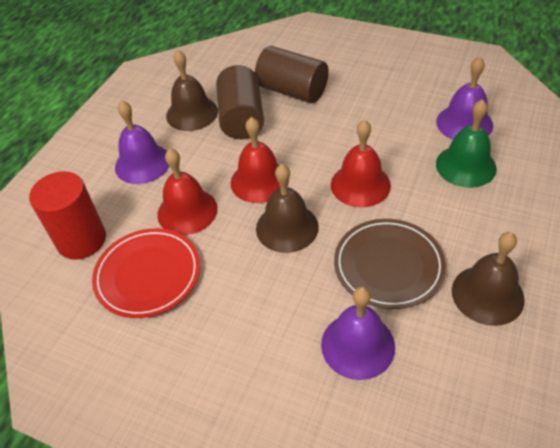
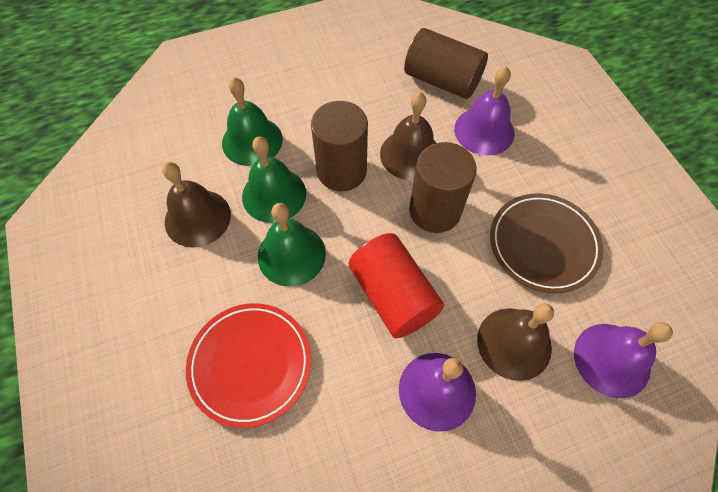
brown cylinder: 2 -> 3
green bell: 1 -> 3
red bell: 3 -> 0

